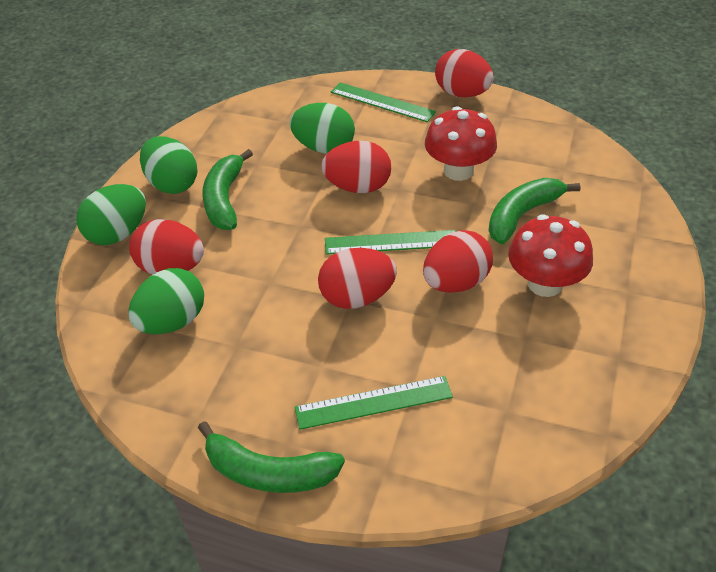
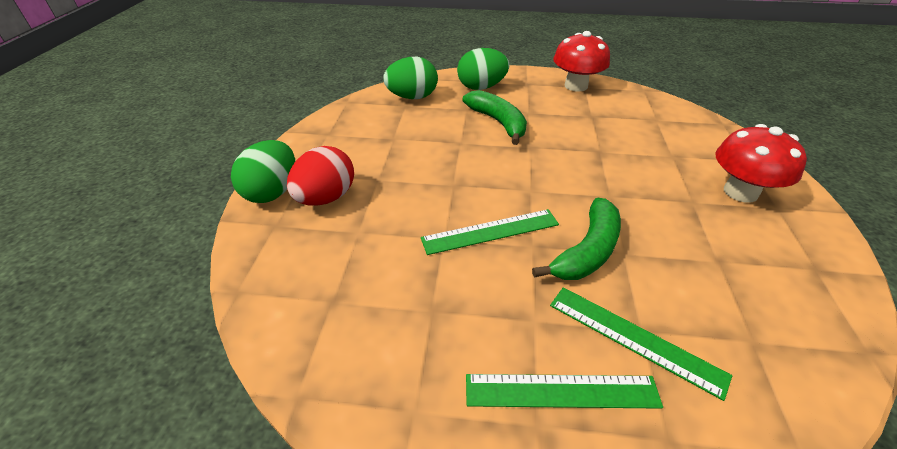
green banana: 3 -> 2
green egg: 4 -> 3
red egg: 5 -> 1

